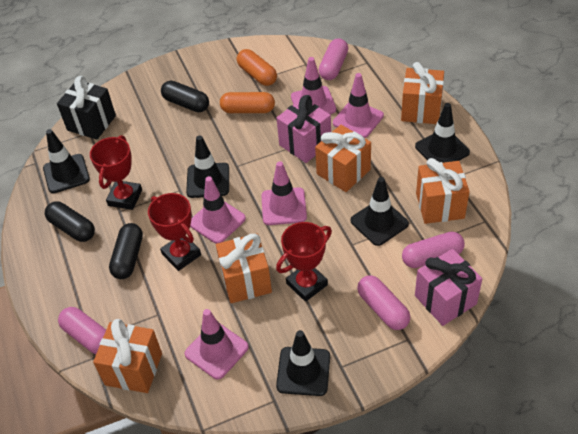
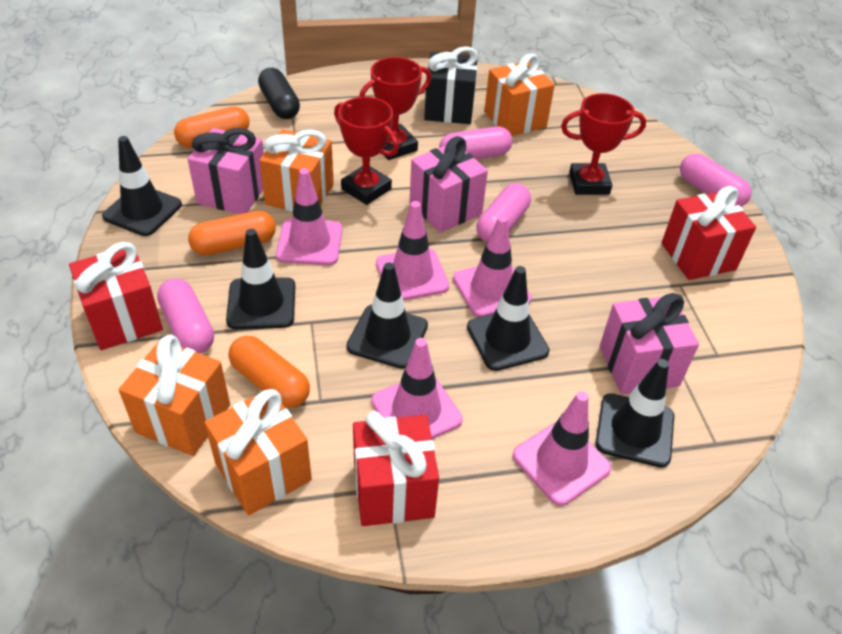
black capsule: 3 -> 1
orange capsule: 2 -> 3
orange gift: 5 -> 4
pink gift: 2 -> 3
red gift: 0 -> 3

